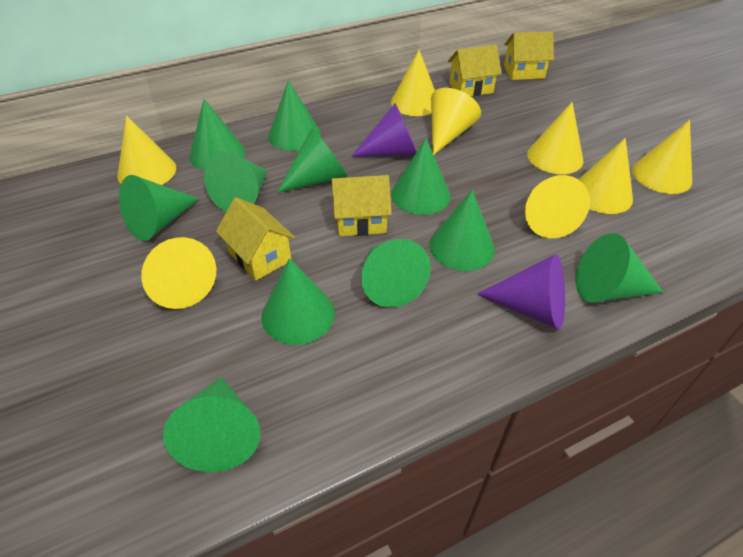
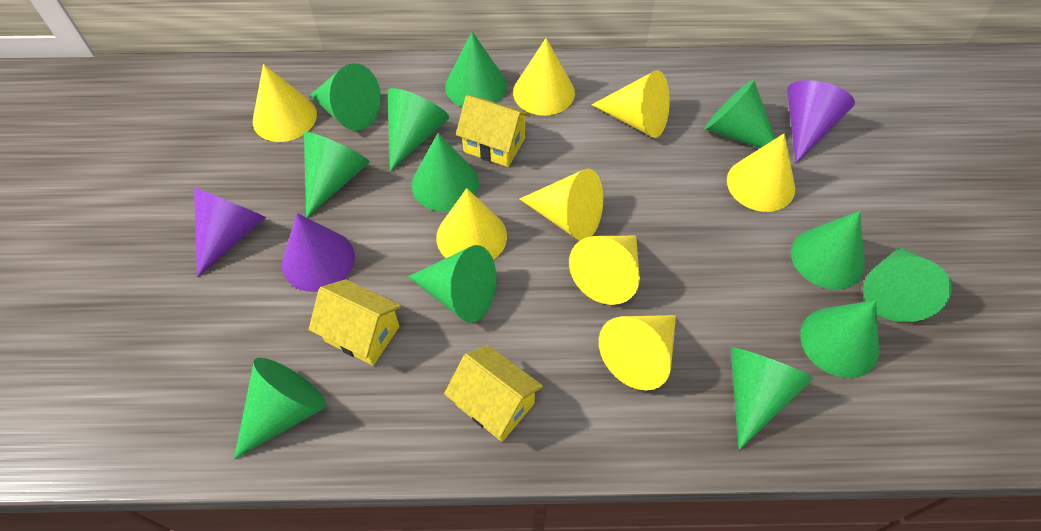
green cone: 11 -> 12
purple cone: 2 -> 3
yellow house: 4 -> 3

